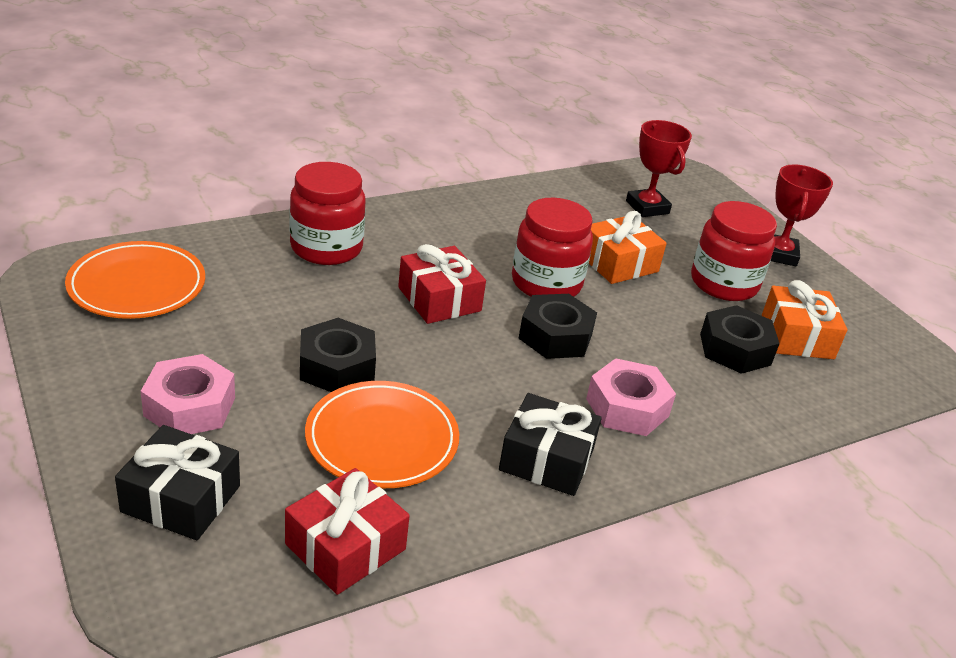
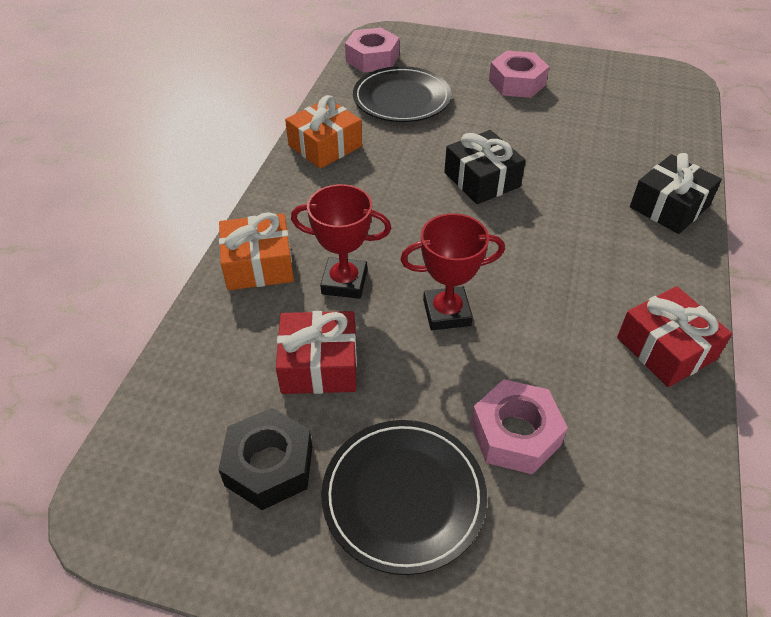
black nut: 3 -> 1
black plate: 0 -> 2
orange plate: 2 -> 0
pink nut: 2 -> 3
red jar: 3 -> 0

